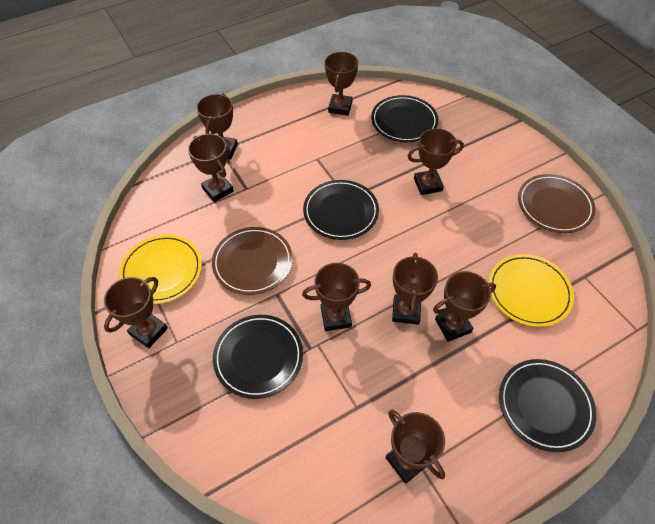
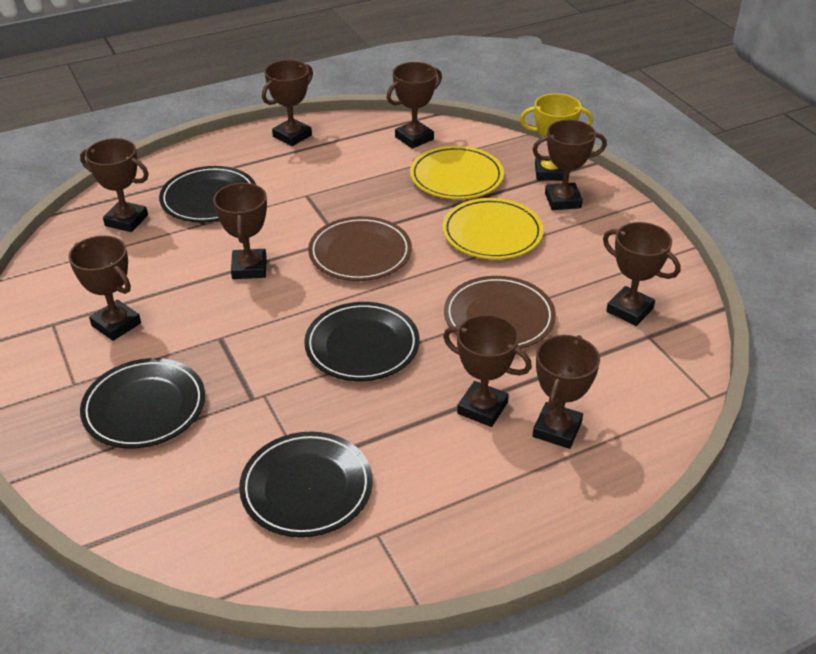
yellow trophy: 0 -> 1

